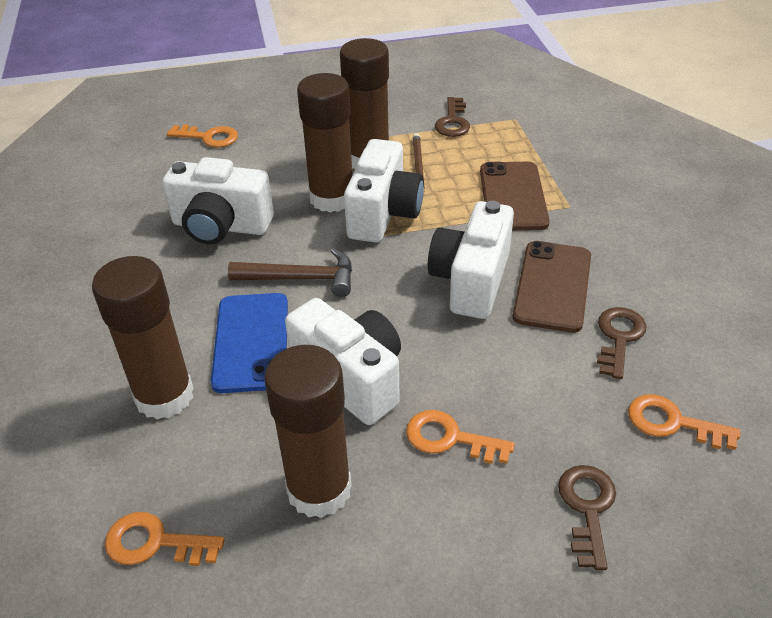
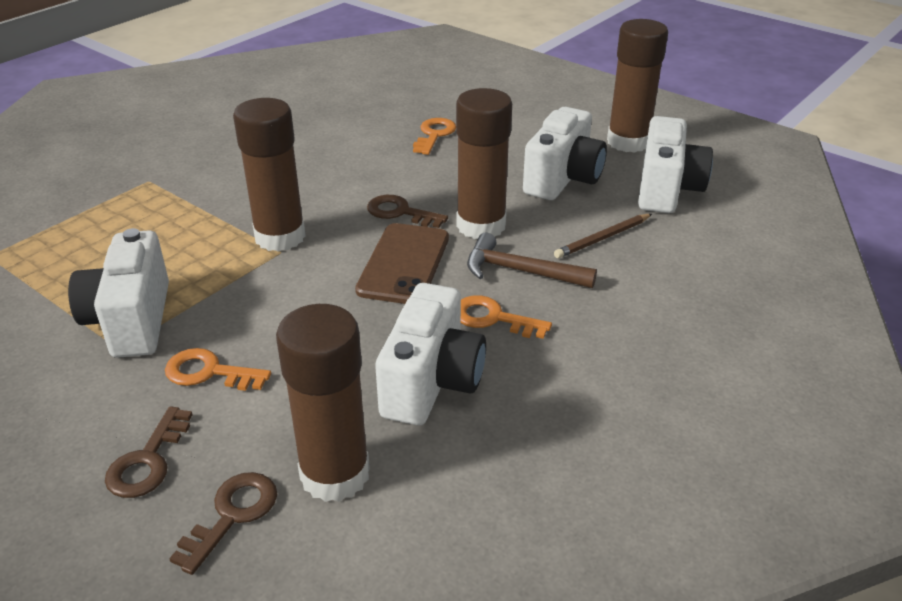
blue phone: 1 -> 0
brown phone: 2 -> 1
orange key: 4 -> 3

